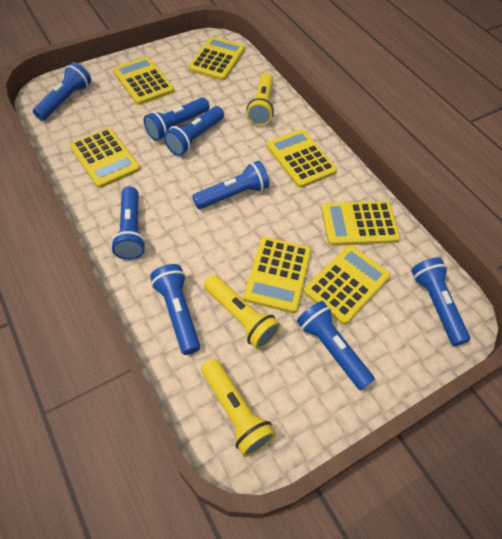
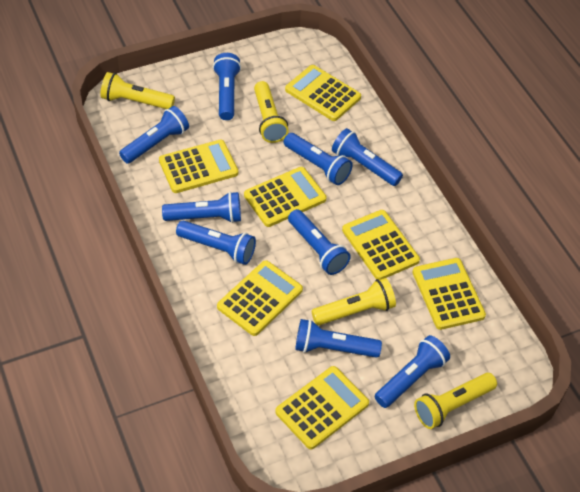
blue flashlight: 8 -> 9
yellow flashlight: 3 -> 4

